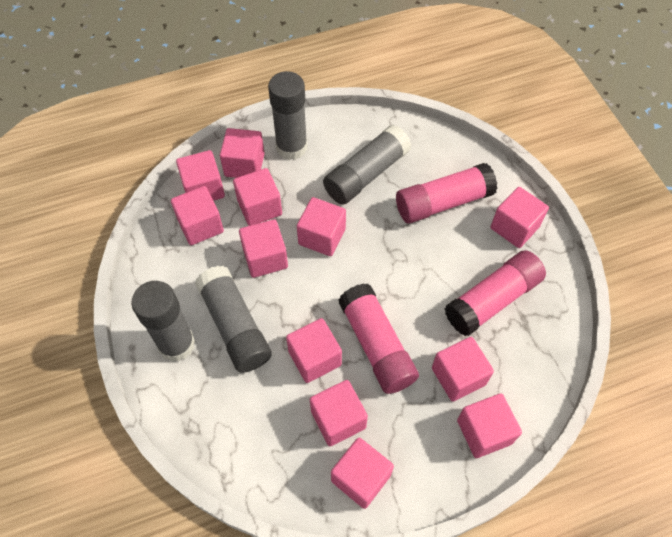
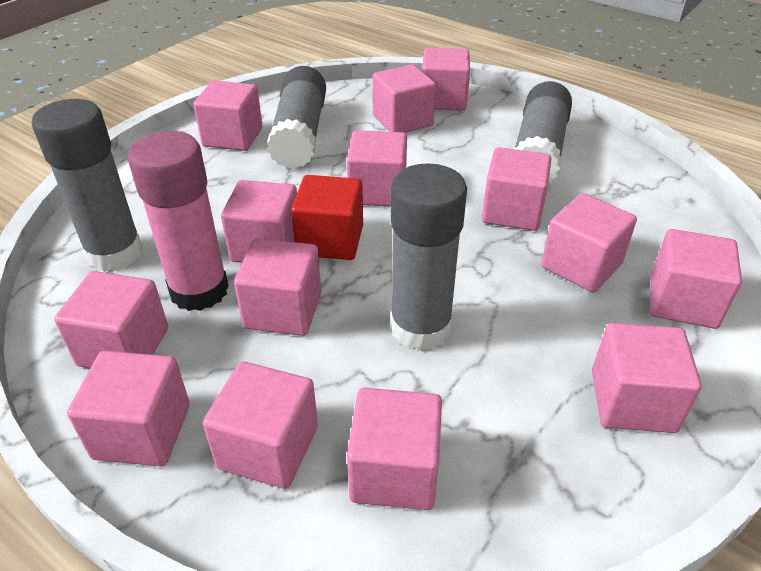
pink cube: 12 -> 14
pink glue stick: 3 -> 1
red cube: 0 -> 1

